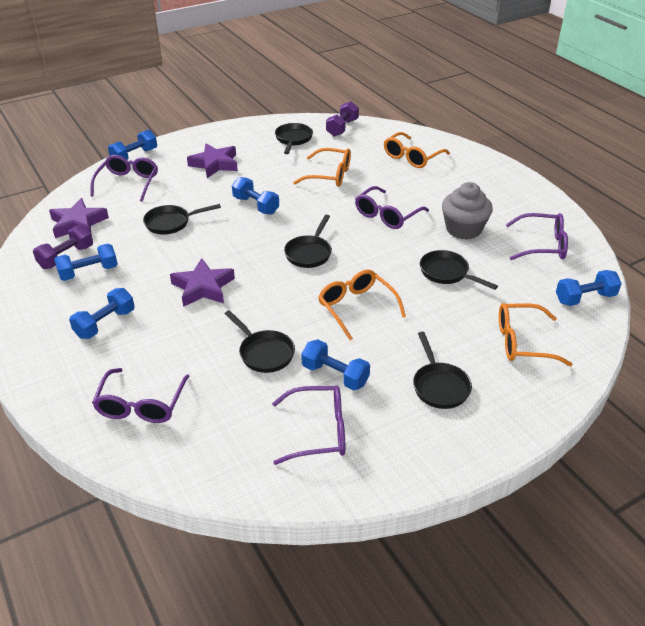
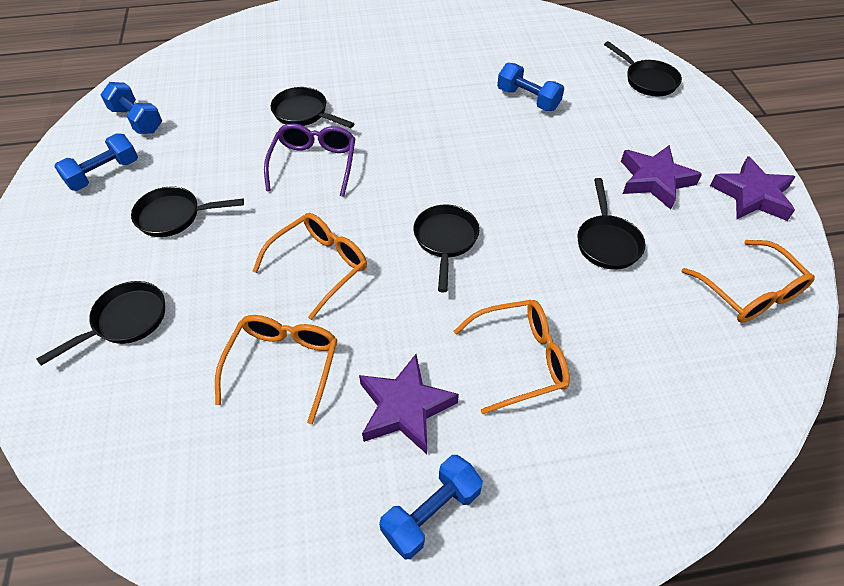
blue dumbbell: 6 -> 4
grey cupcake: 1 -> 0
purple dumbbell: 2 -> 0
purple glasses: 5 -> 1

